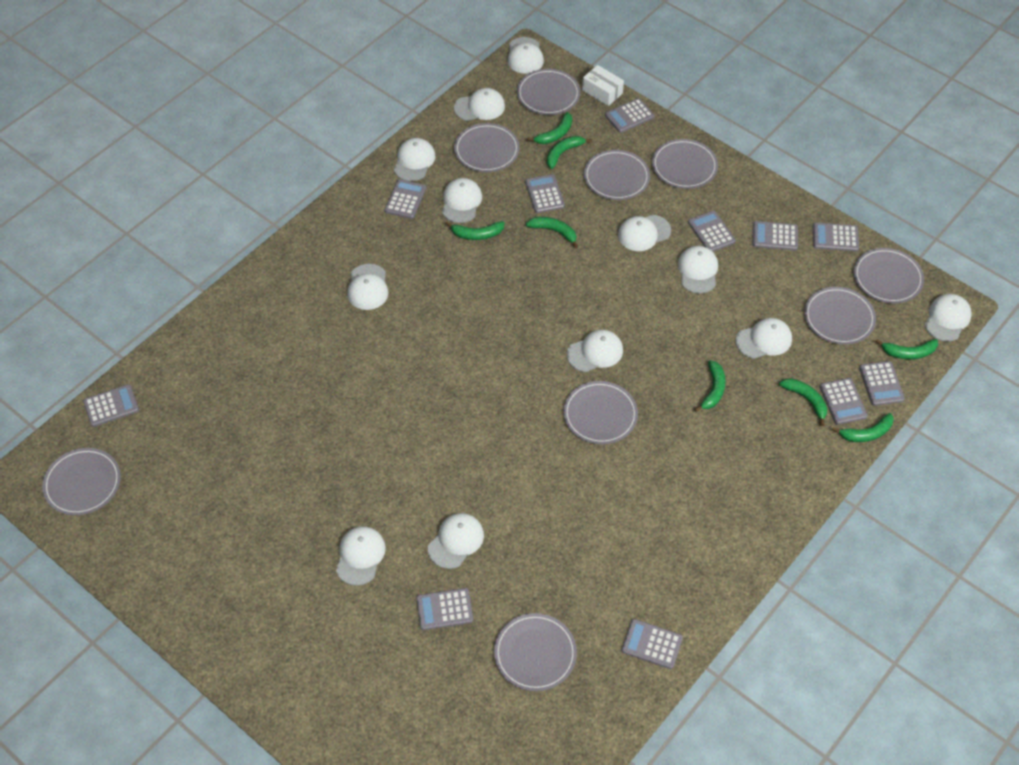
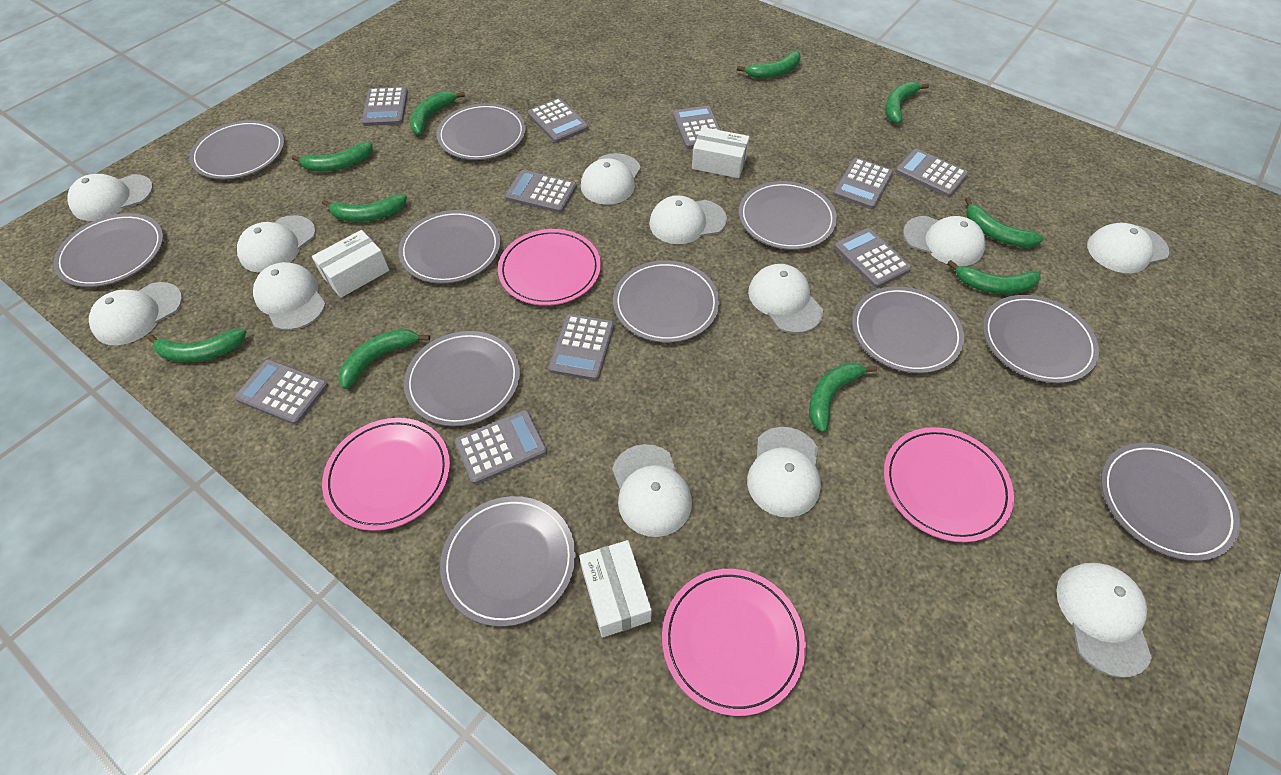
green banana: 8 -> 10
grey calculator: 11 -> 10
grey plate: 9 -> 11
pink plate: 0 -> 4
white box: 1 -> 3

